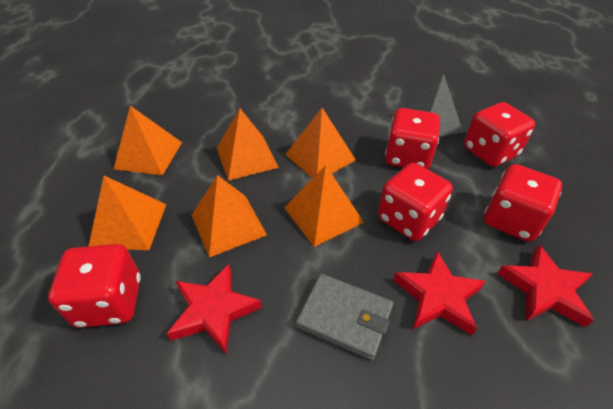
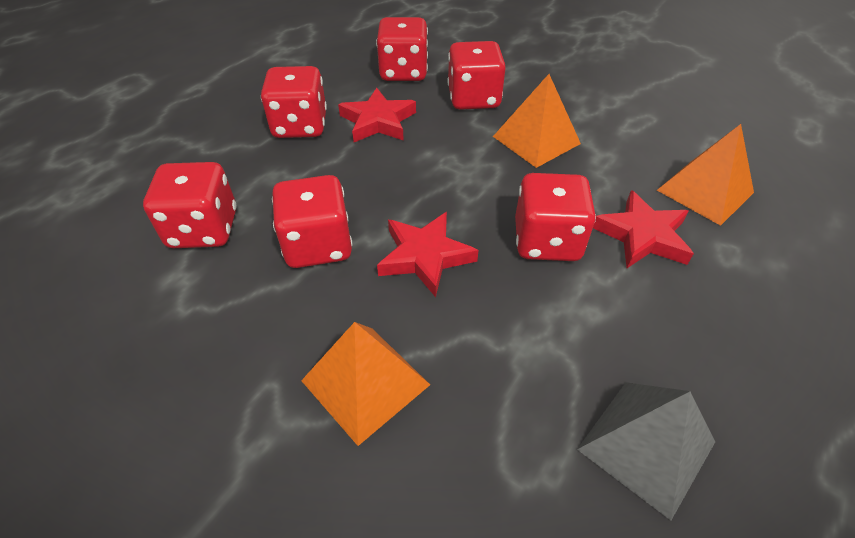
grey wallet: 1 -> 0
orange pyramid: 6 -> 3
red dice: 5 -> 6

